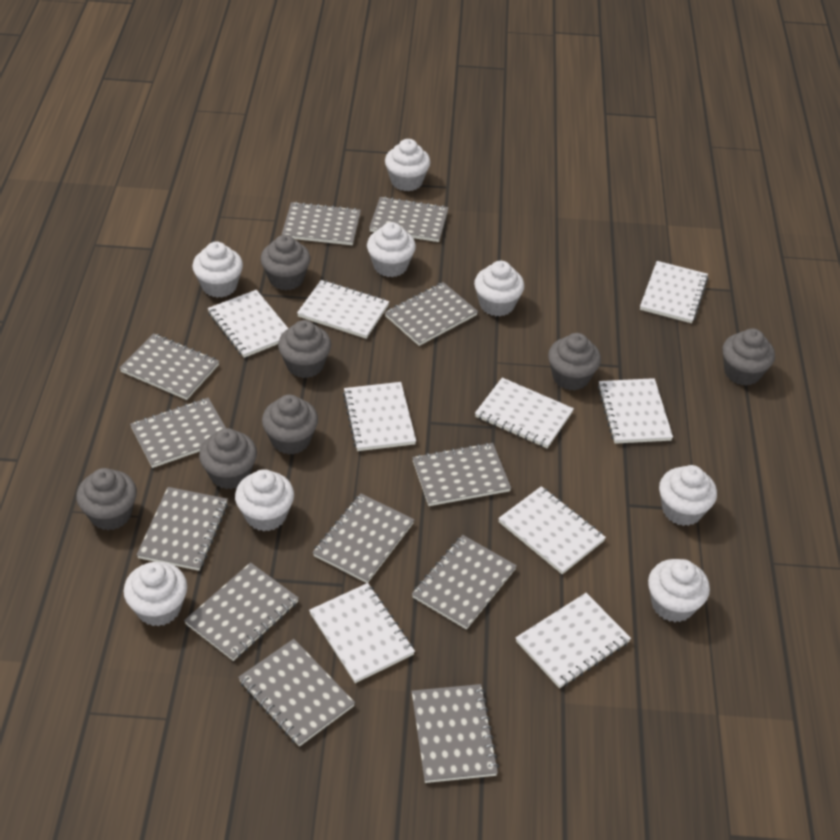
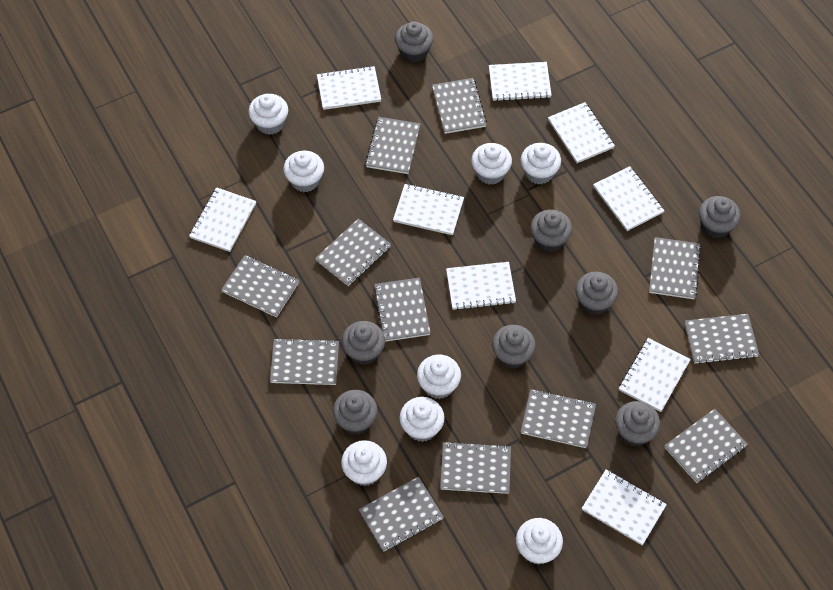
grey cupcake: 7 -> 8

